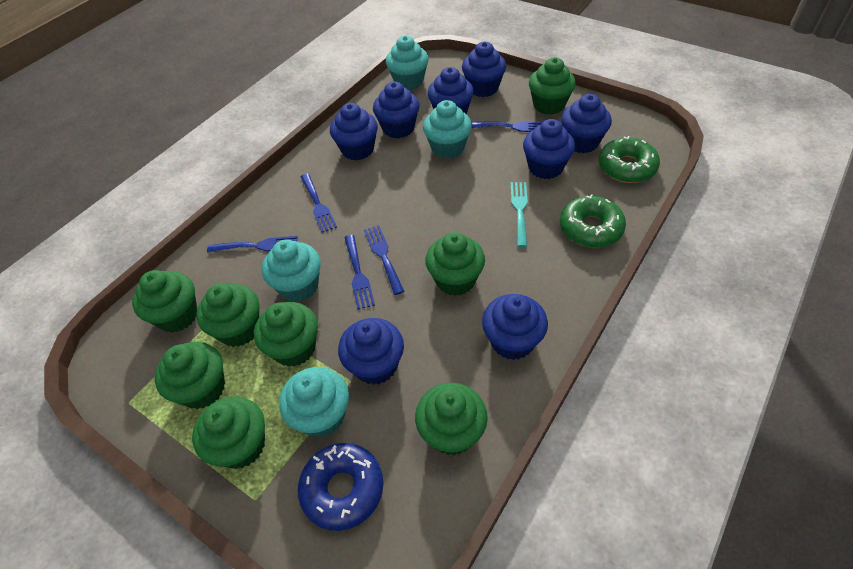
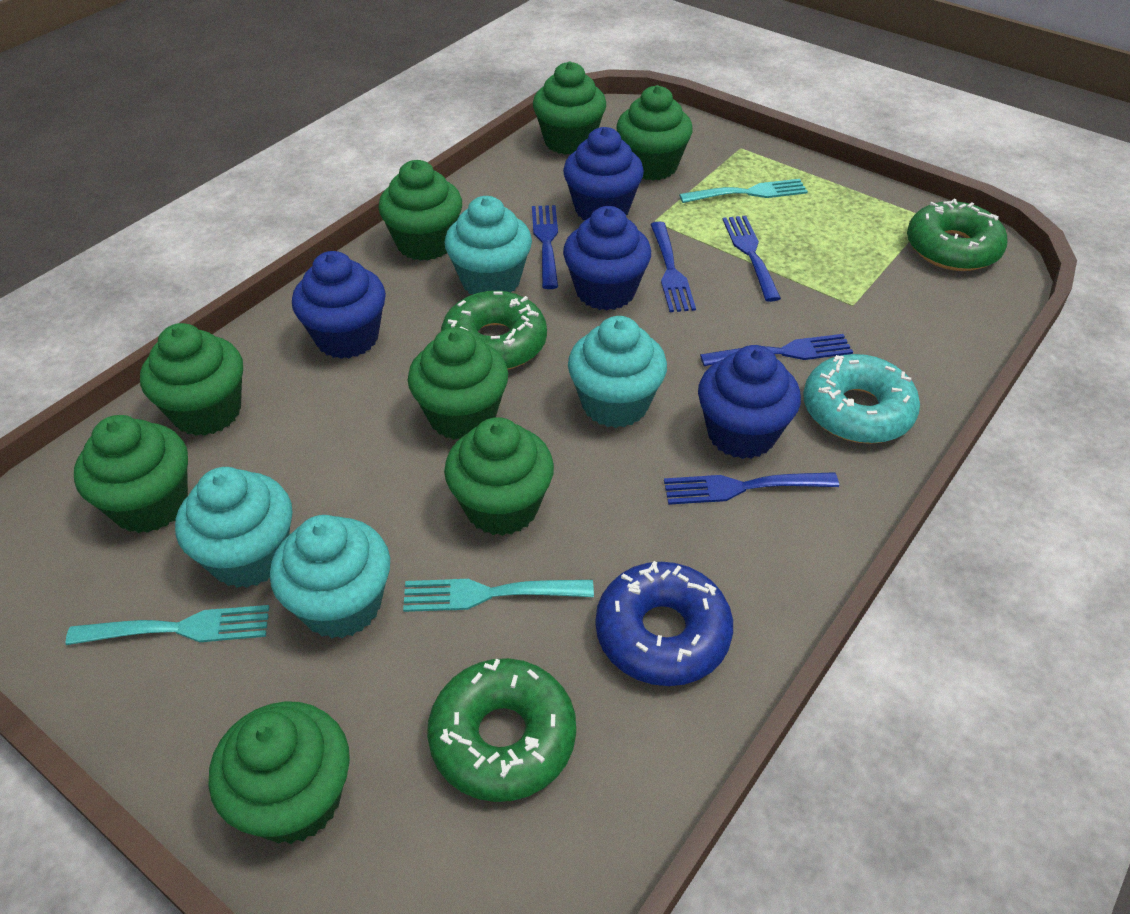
blue cupcake: 8 -> 4
green donut: 2 -> 3
turquoise donut: 0 -> 1
turquoise fork: 1 -> 3

